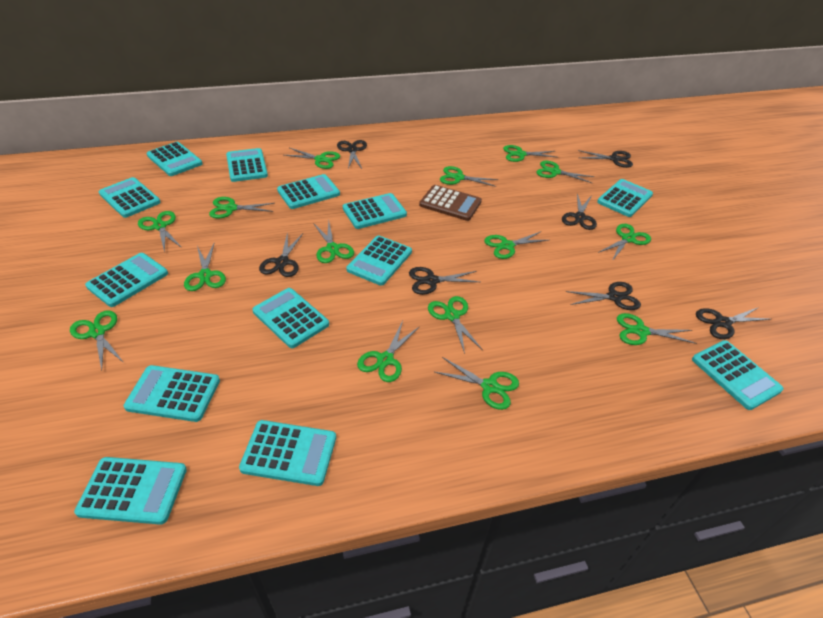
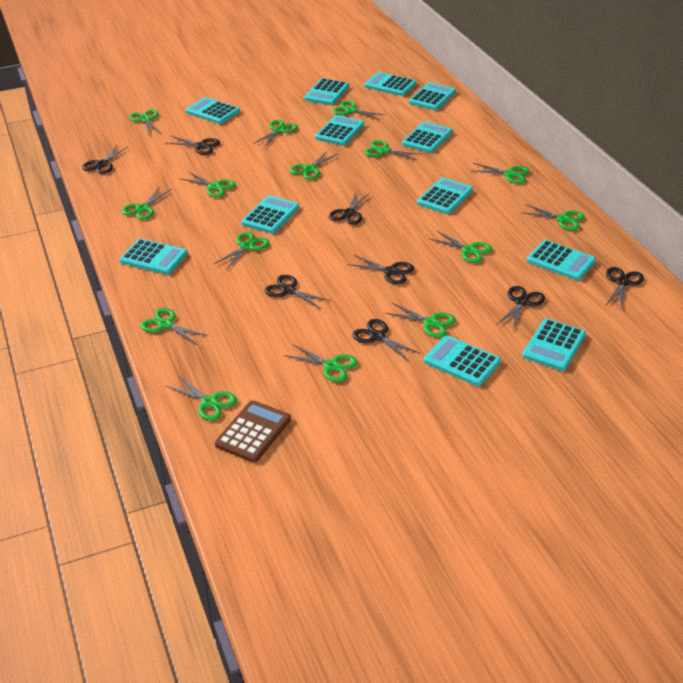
black scissors: 7 -> 8
turquoise calculator: 13 -> 12

